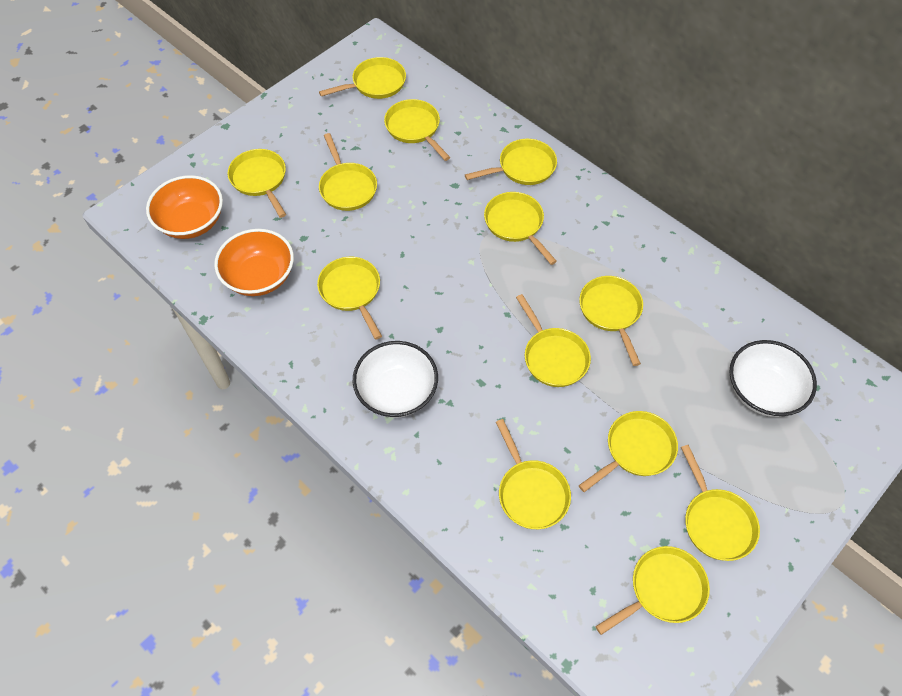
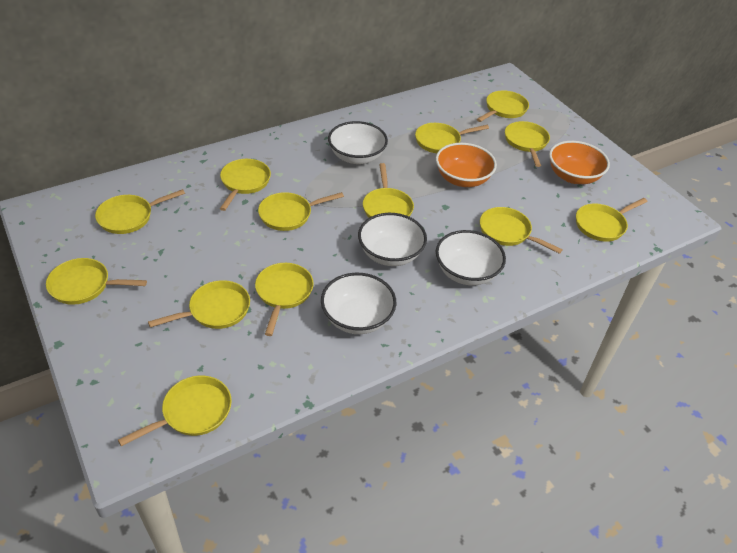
white bowl: 2 -> 4

